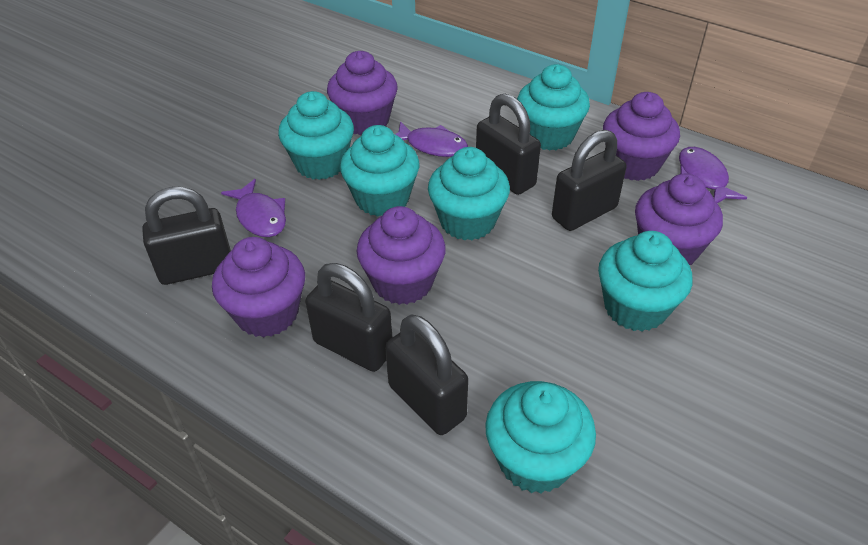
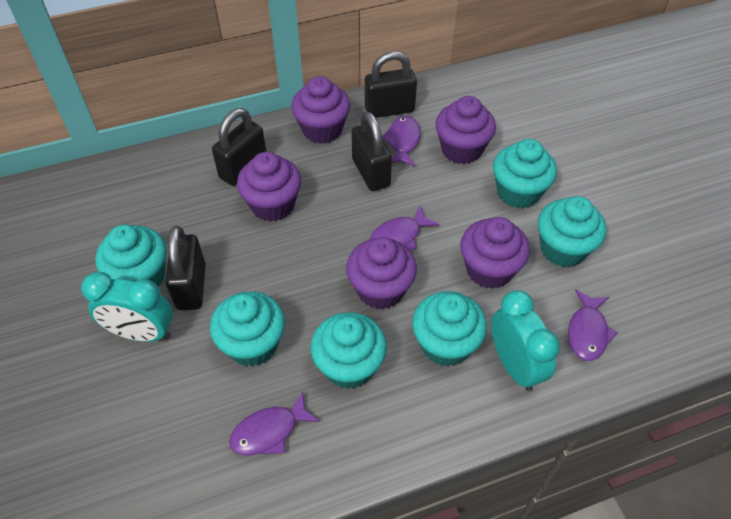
black padlock: 5 -> 4
purple fish: 3 -> 4
turquoise clock: 0 -> 2

